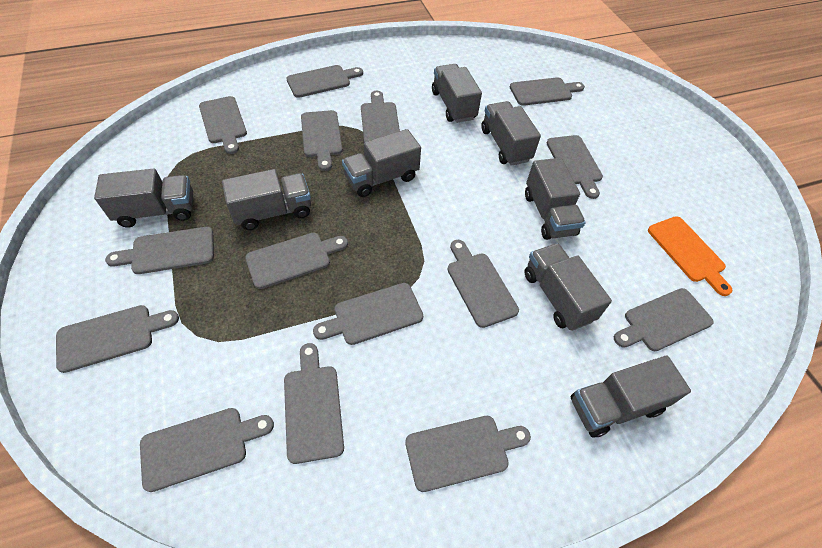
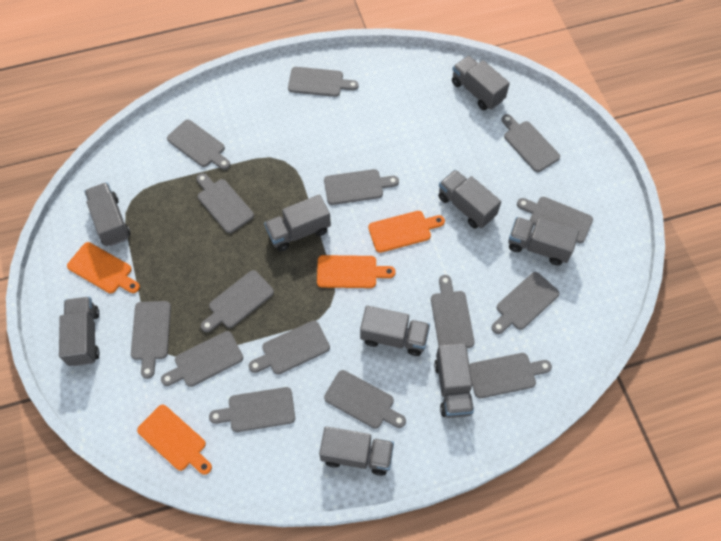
grey truck: 8 -> 9
orange cutting board: 1 -> 4

